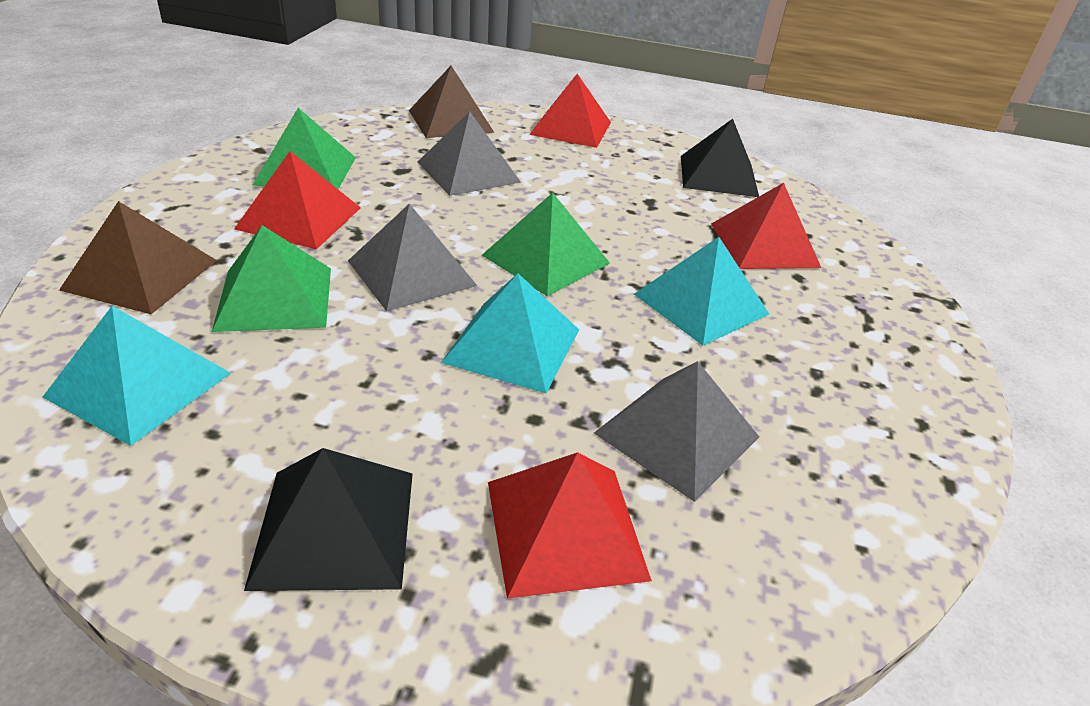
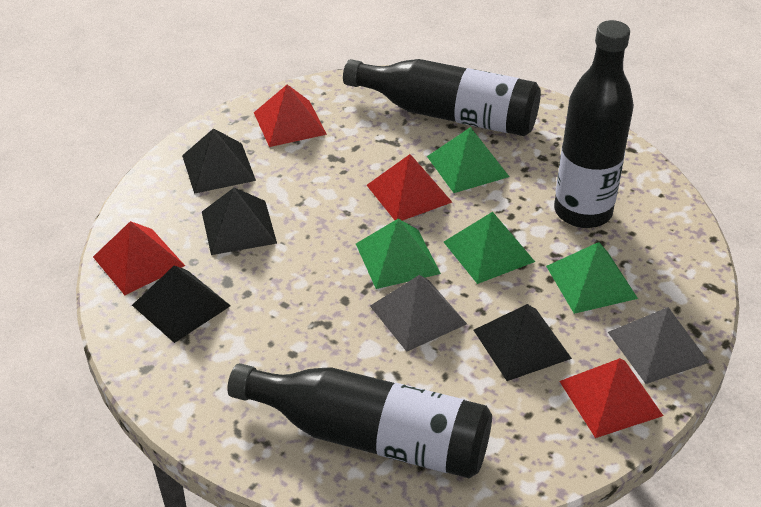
black bottle: 0 -> 3
black pyramid: 2 -> 4
brown pyramid: 2 -> 0
green pyramid: 3 -> 4
grey pyramid: 3 -> 2
turquoise pyramid: 3 -> 0

